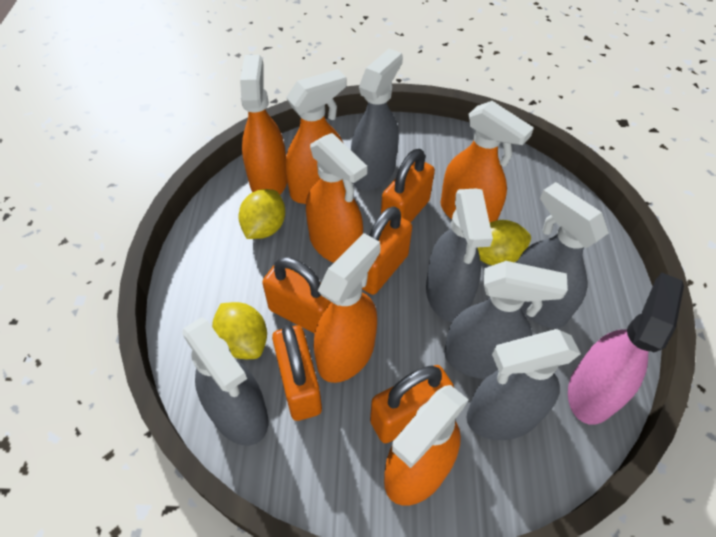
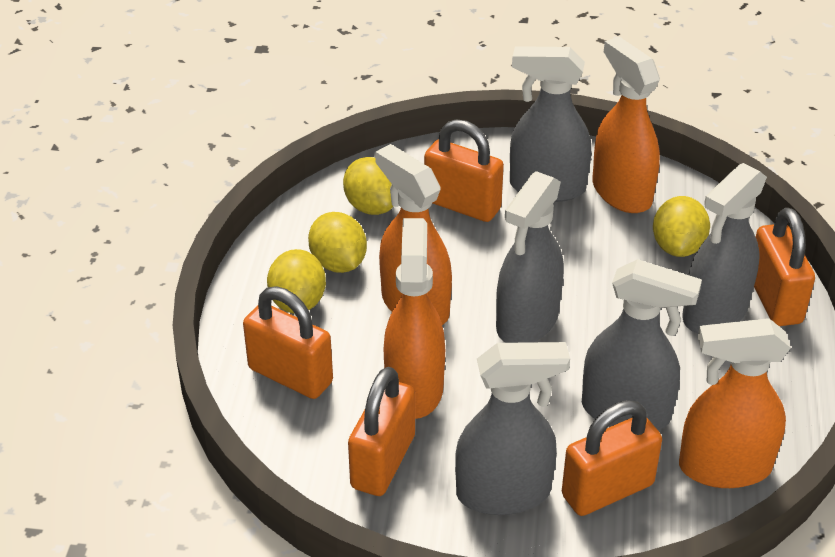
grey spray bottle: 6 -> 5
orange spray bottle: 6 -> 4
pink spray bottle: 1 -> 0
yellow lemon: 3 -> 4

